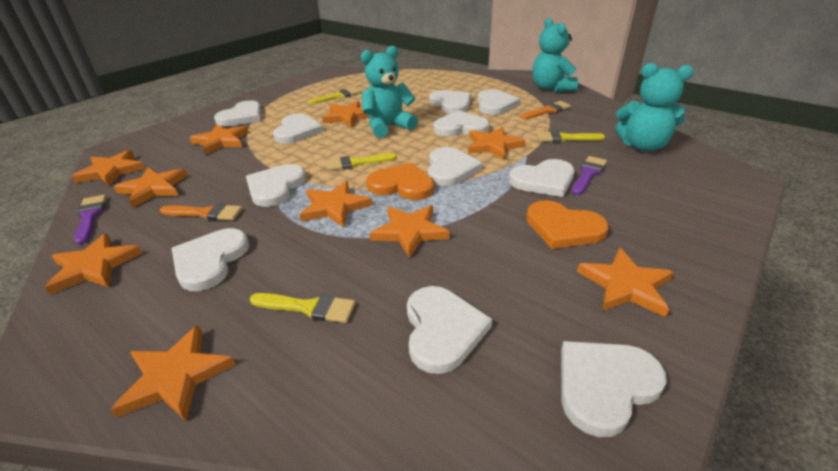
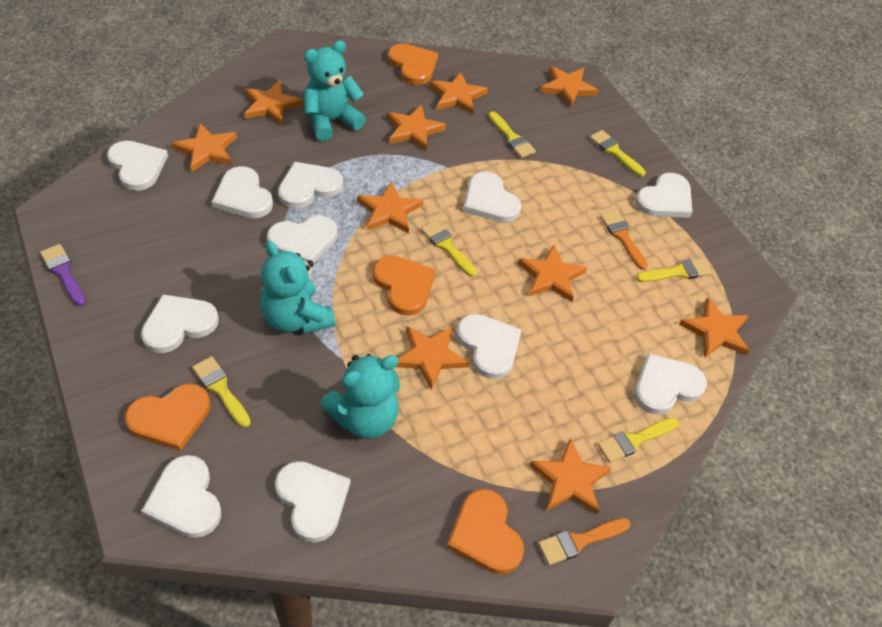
orange heart: 2 -> 4
purple brush: 2 -> 1
yellow brush: 4 -> 6

